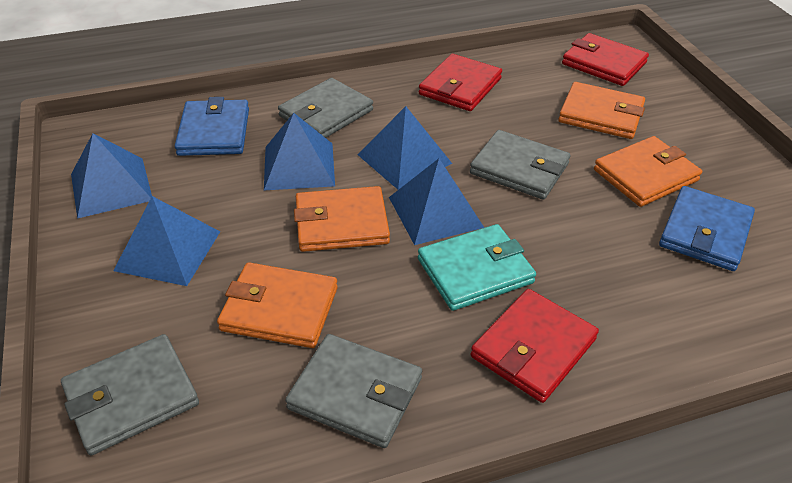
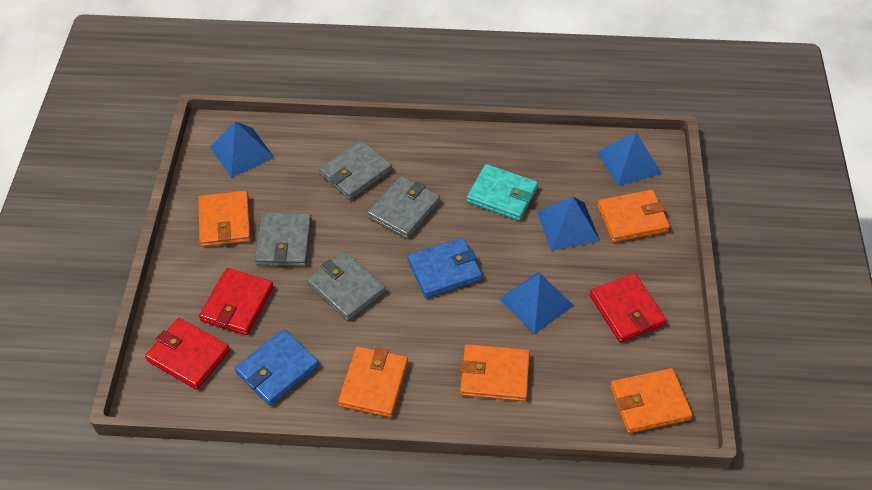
blue pyramid: 5 -> 4
orange wallet: 4 -> 5

